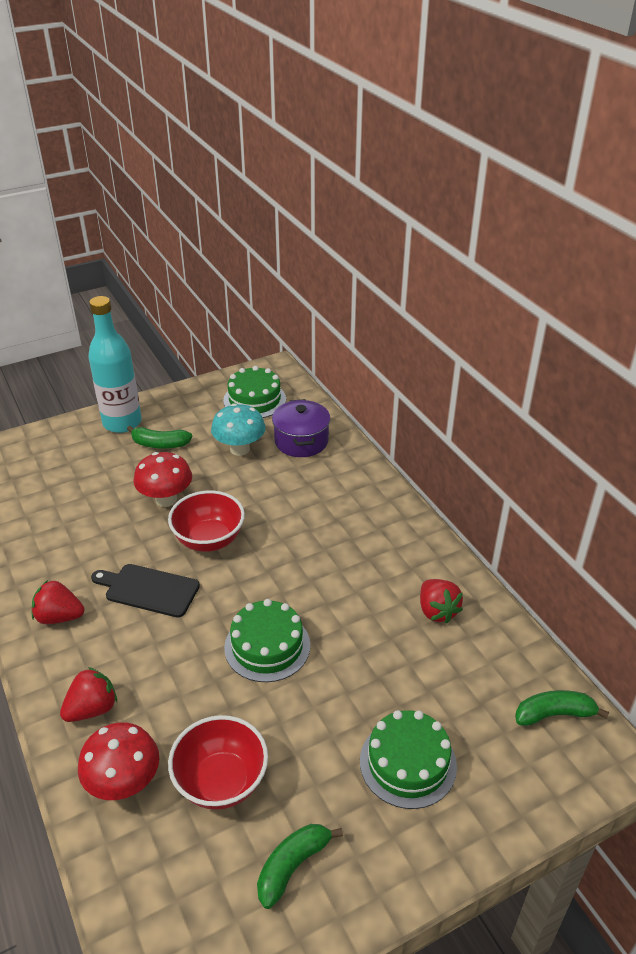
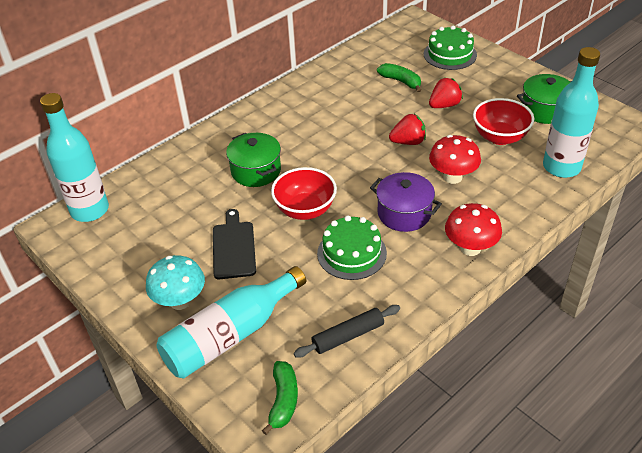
black rolling pin: 0 -> 1
green banana: 3 -> 2
green cake: 3 -> 2
green pot: 0 -> 2
red strawberry: 3 -> 2
turquoise bottle: 1 -> 3

